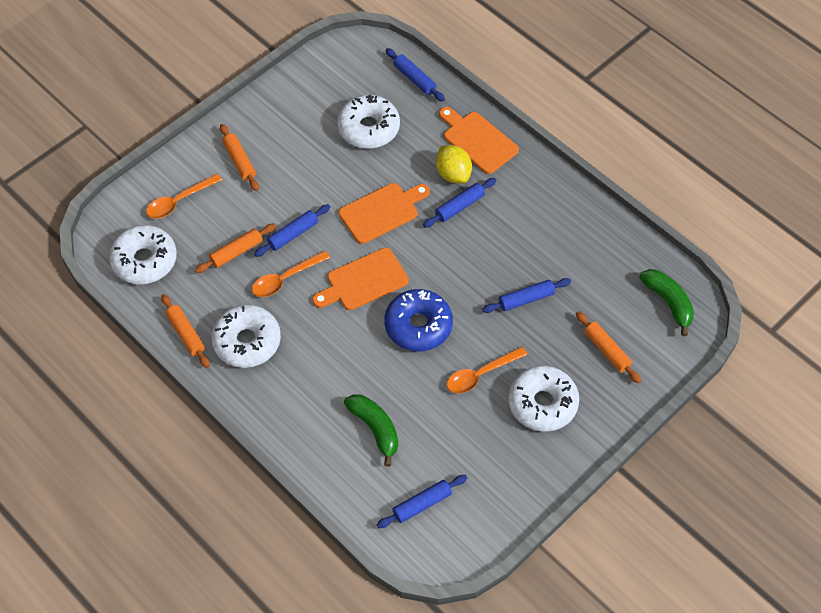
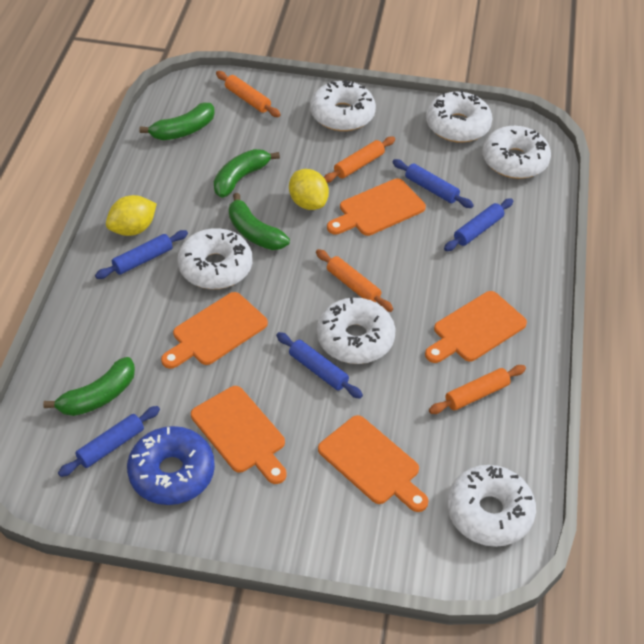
green banana: 2 -> 4
orange cutting board: 3 -> 5
orange spoon: 3 -> 0
white donut: 4 -> 6
yellow lemon: 1 -> 2

